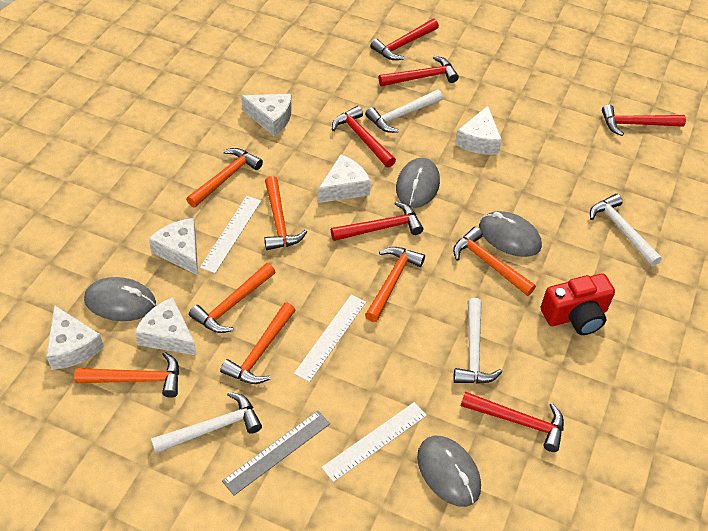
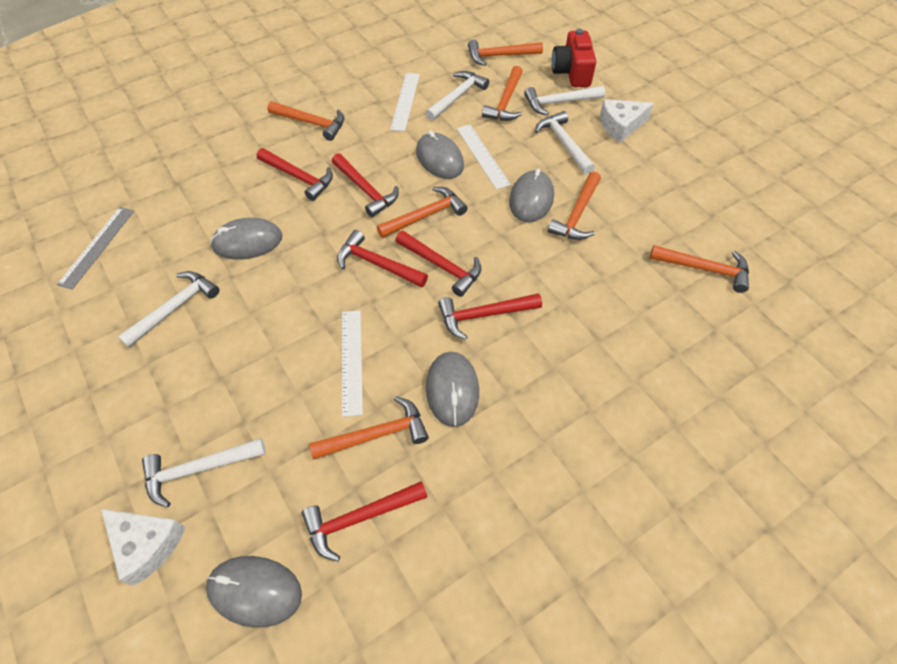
grey mouse: 4 -> 5
white cheese: 6 -> 2
white hammer: 4 -> 5

